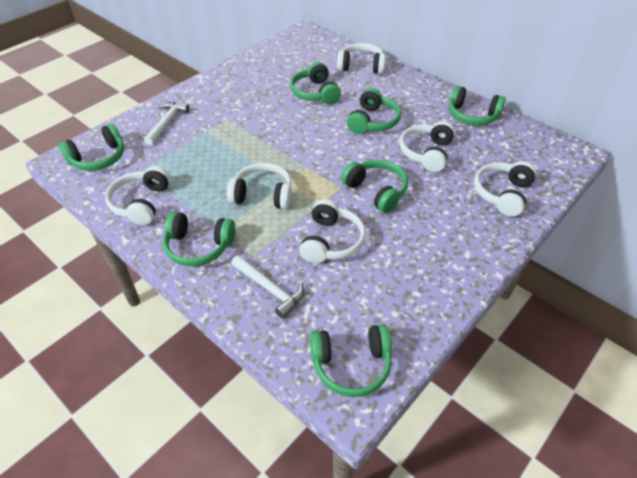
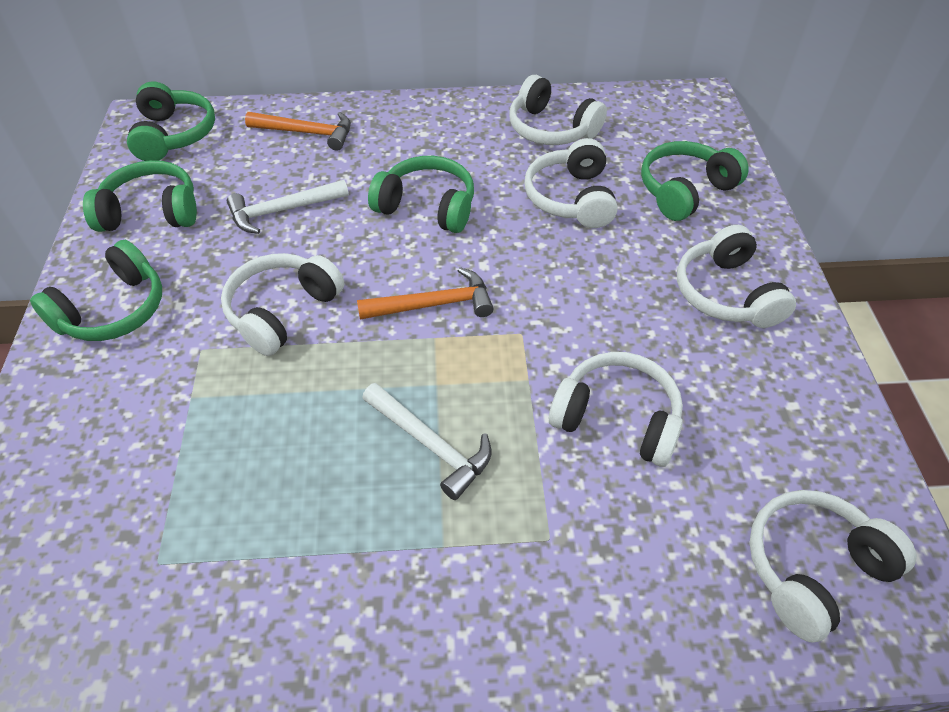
green headphones: 7 -> 5
orange hammer: 0 -> 2

